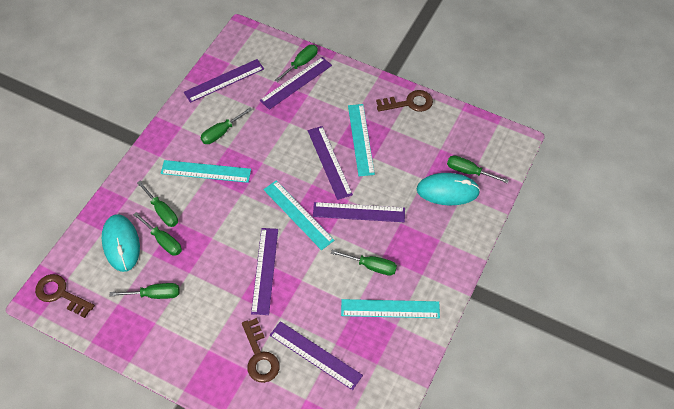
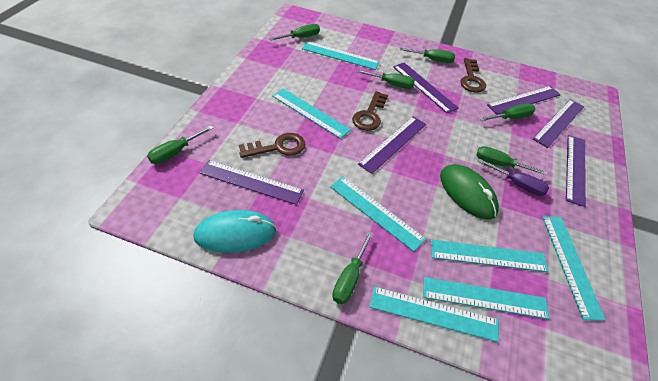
green mouse: 0 -> 1
purple screwdriver: 0 -> 1
turquoise mouse: 2 -> 1
turquoise ruler: 4 -> 7

